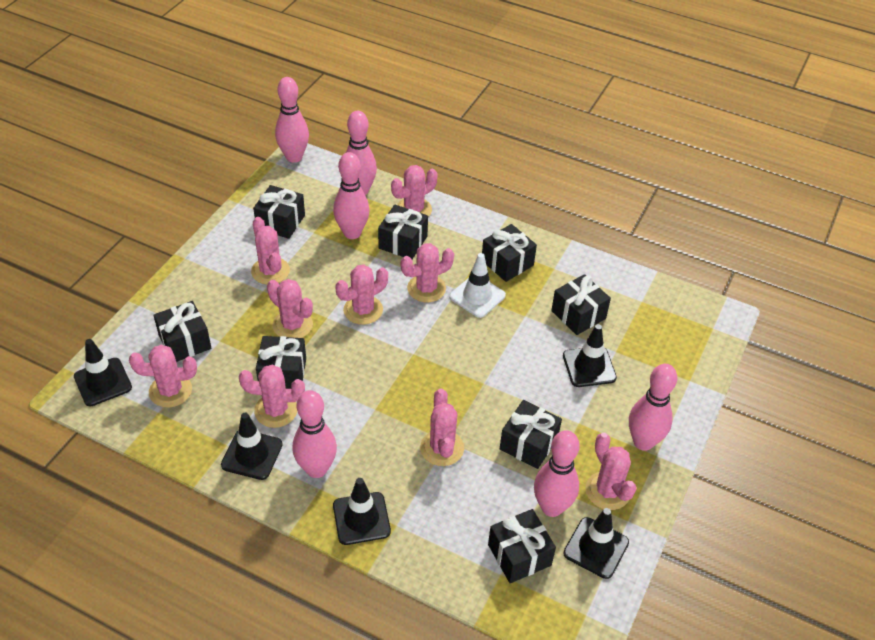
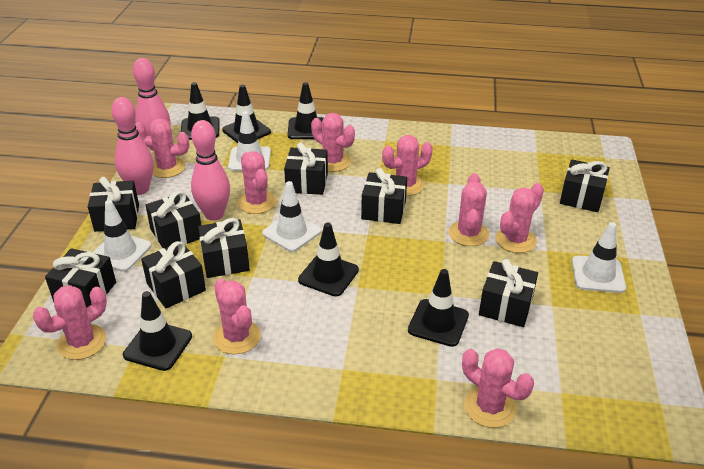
black gift: 8 -> 9
black traffic cone: 5 -> 6
pink bowling pin: 6 -> 3
white traffic cone: 1 -> 4

